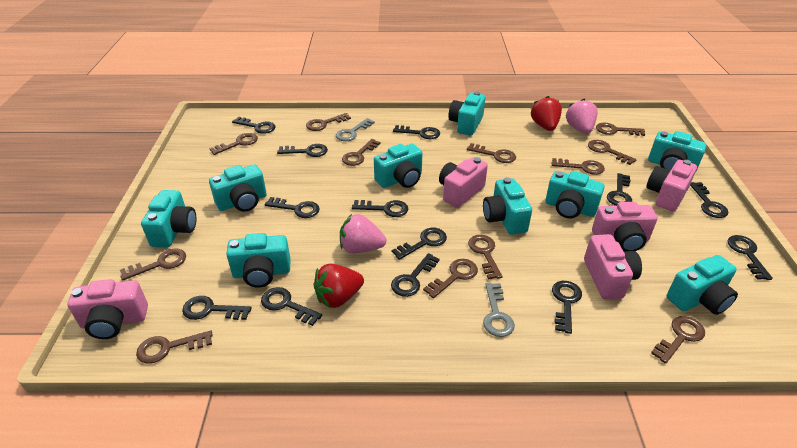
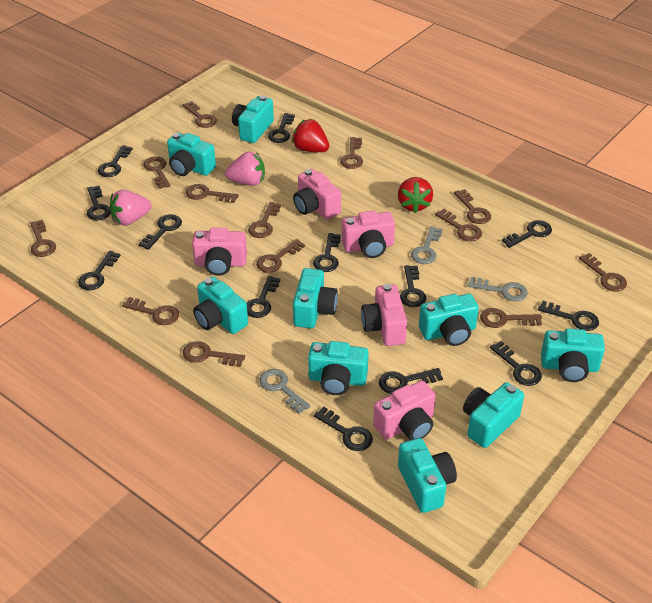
brown key: 12 -> 13
grey key: 2 -> 3

